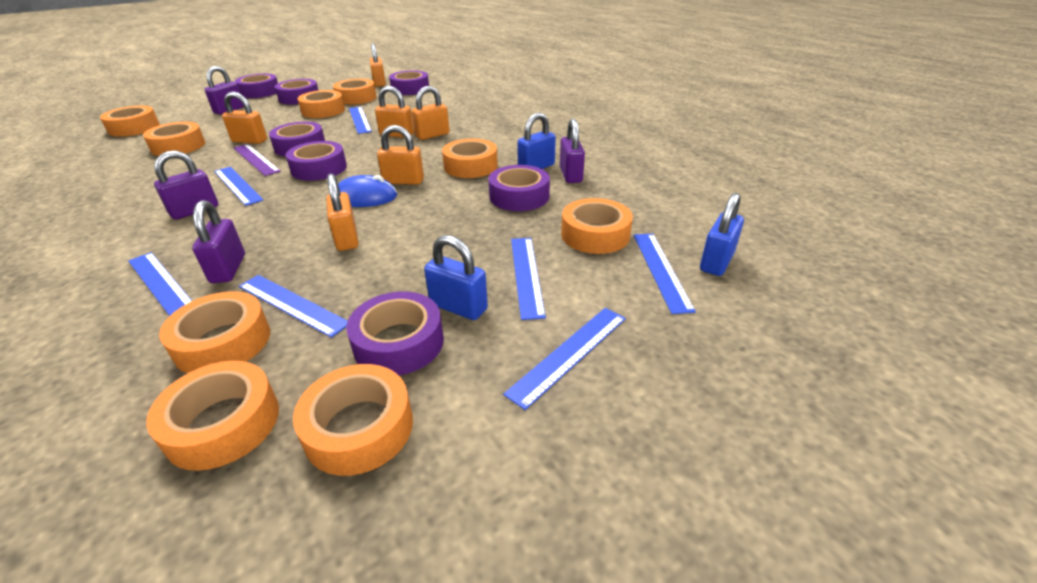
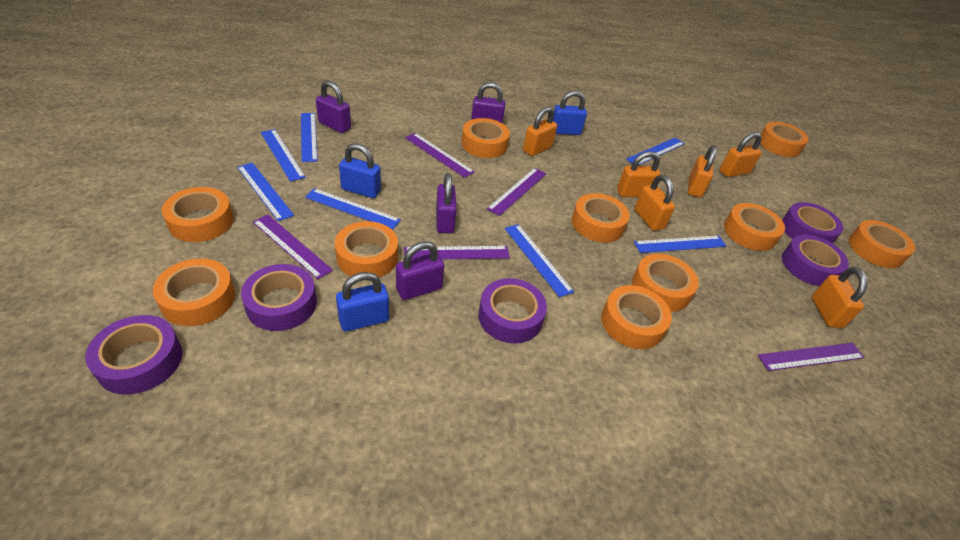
blue mouse: 1 -> 0
orange tape: 9 -> 10
purple ruler: 1 -> 5
purple tape: 7 -> 5

